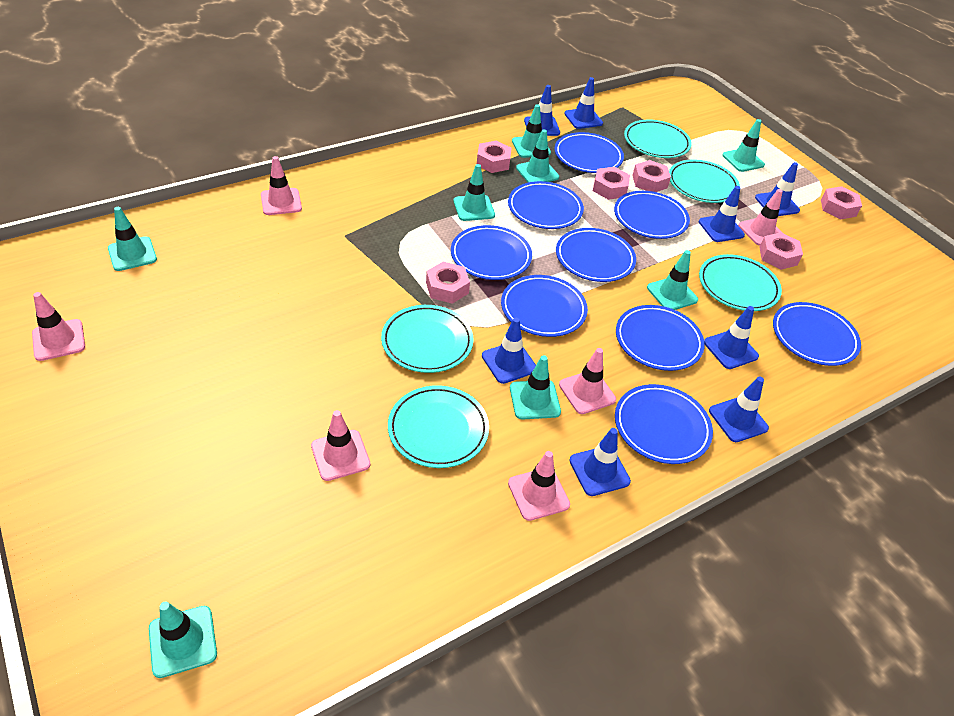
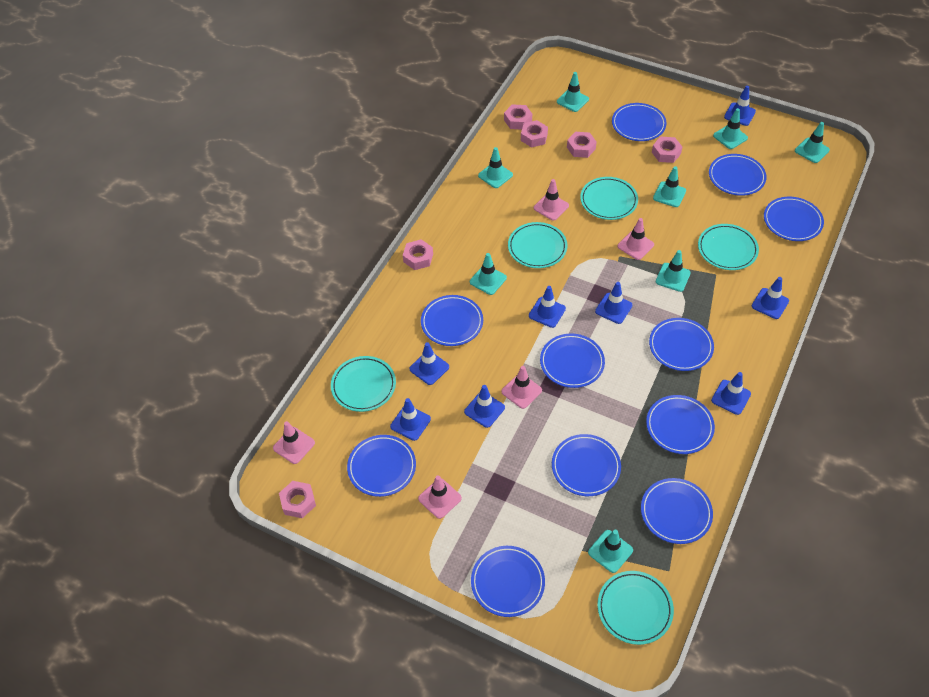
blue plate: 9 -> 11
pink traffic cone: 6 -> 5

